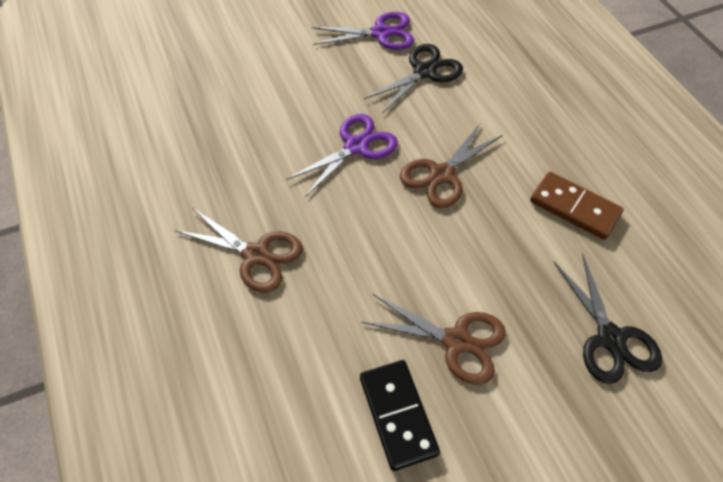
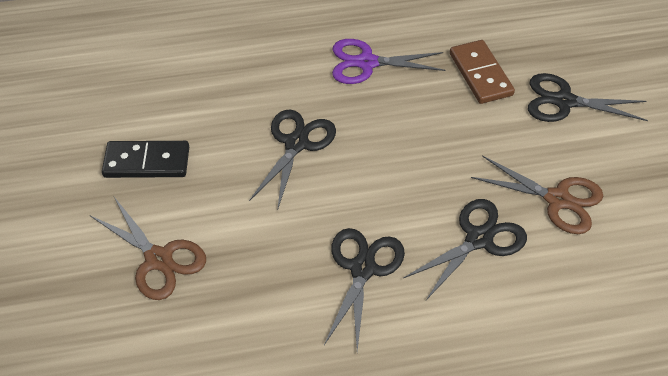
black scissors: 2 -> 4
brown scissors: 3 -> 2
purple scissors: 2 -> 1

